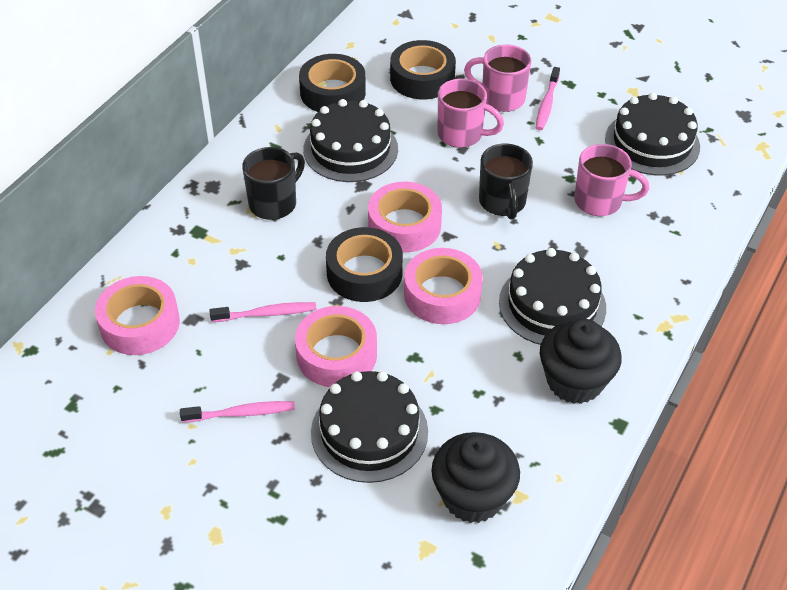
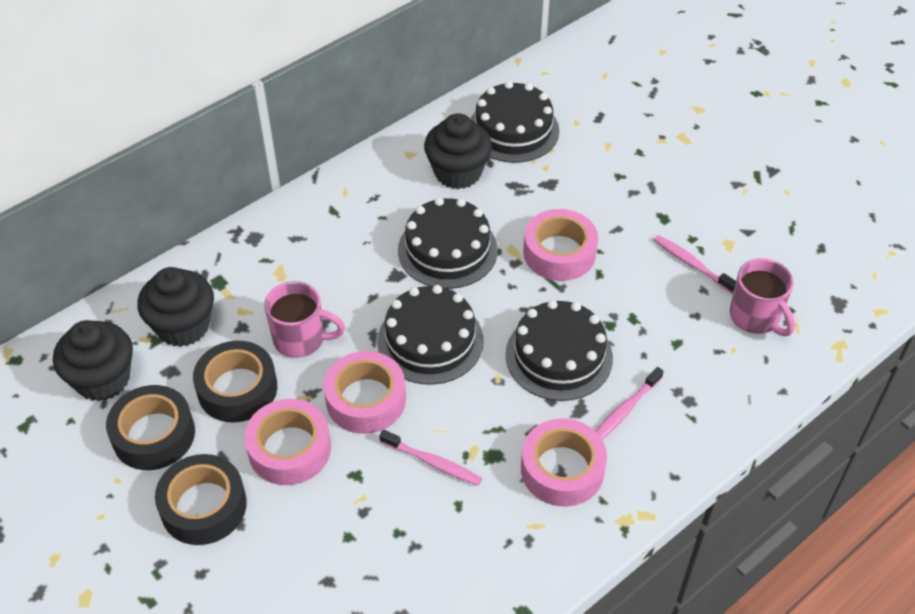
black cupcake: 2 -> 3
black mug: 2 -> 0
pink mug: 3 -> 2

